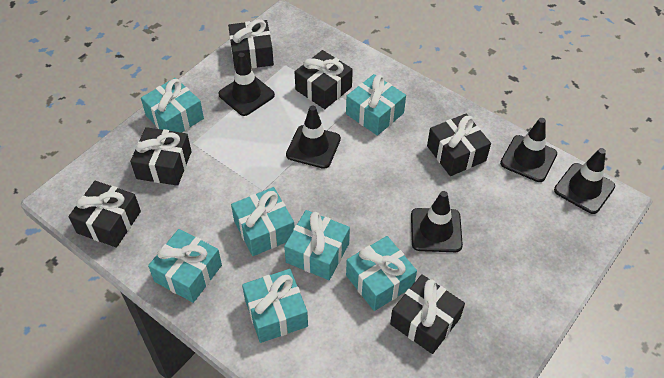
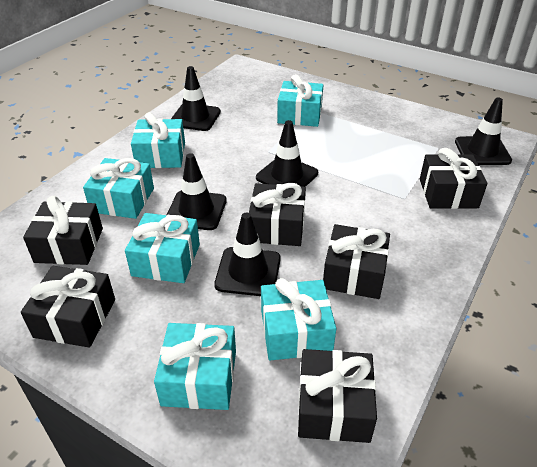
turquoise gift: 7 -> 6

